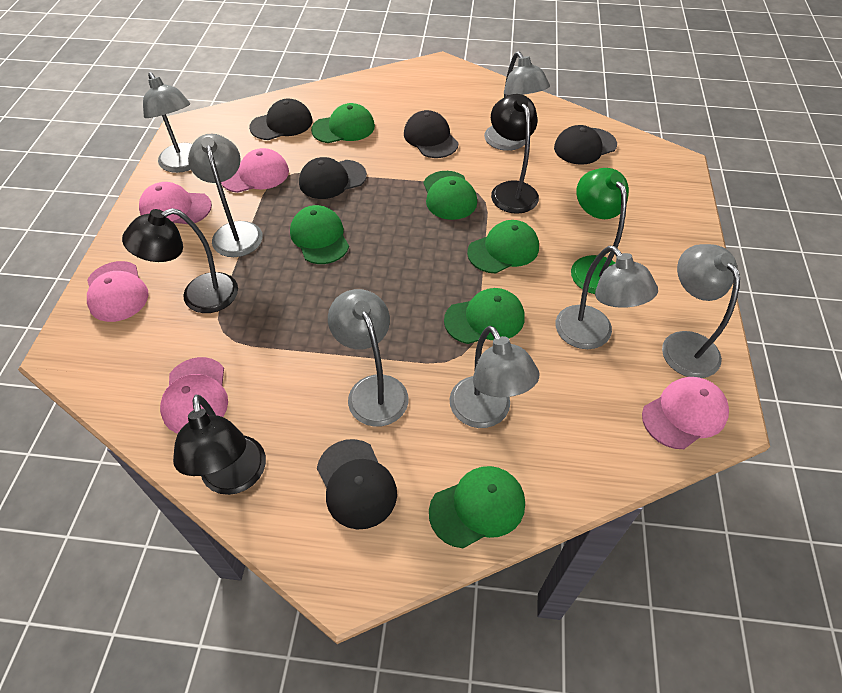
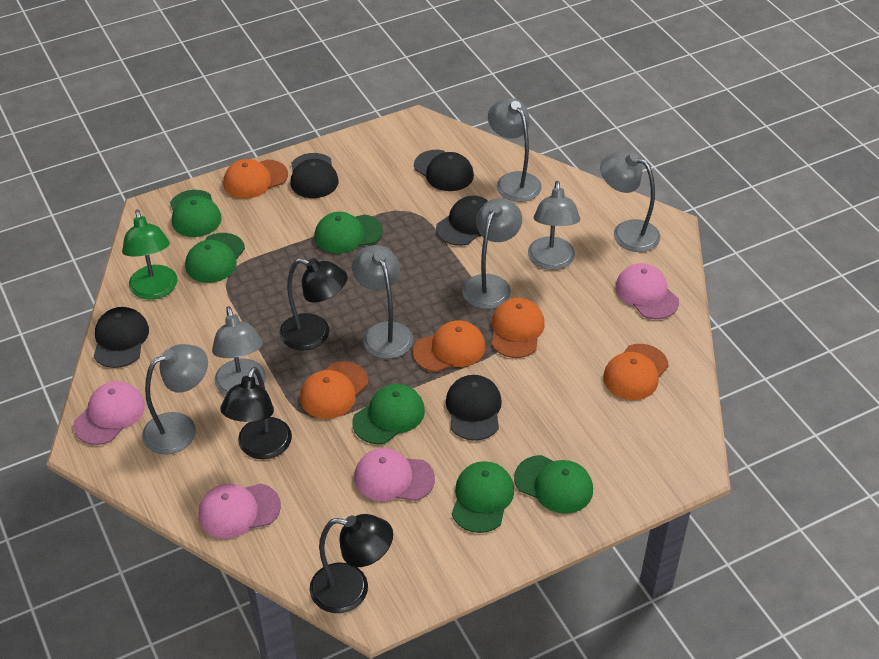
orange cap: 0 -> 5
pink cap: 5 -> 4

